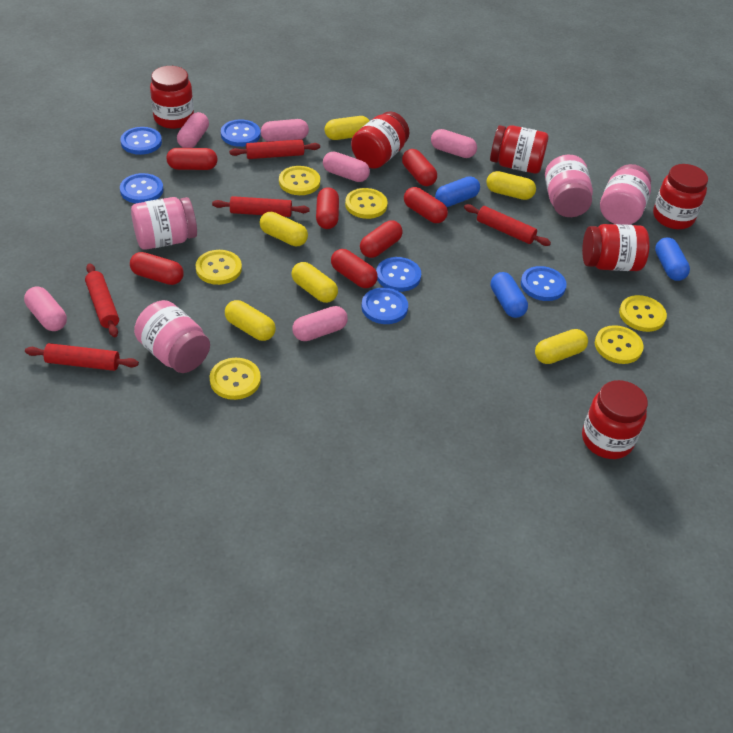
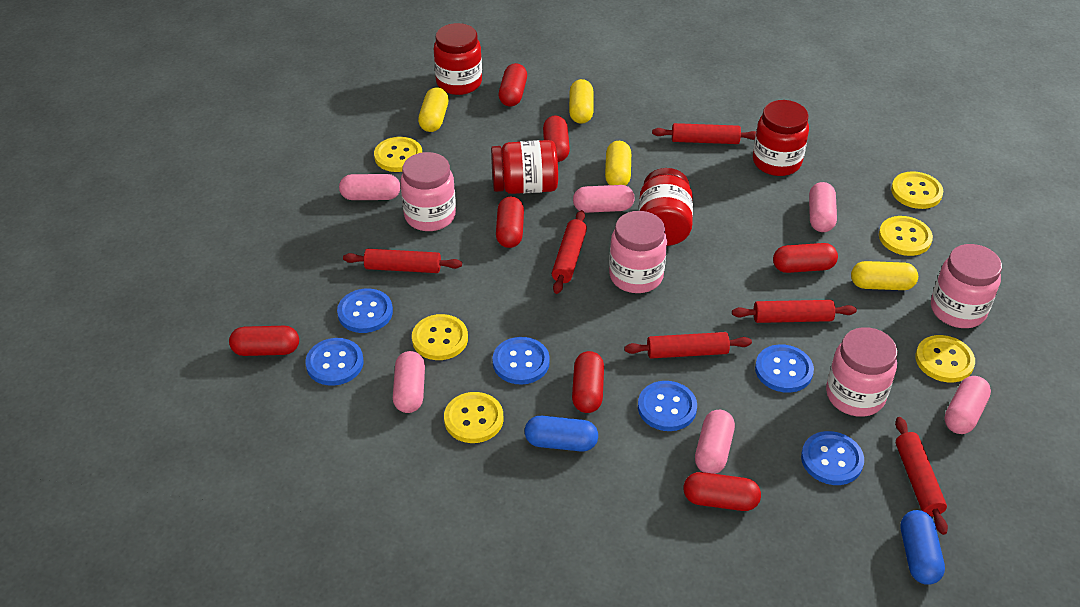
blue capsule: 3 -> 2
red jar: 6 -> 4
red rolling pin: 5 -> 6
yellow capsule: 6 -> 4

